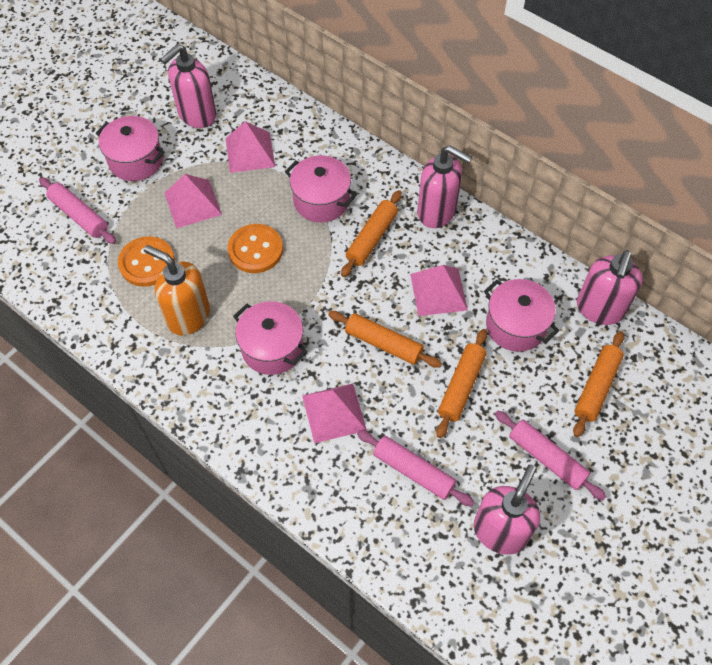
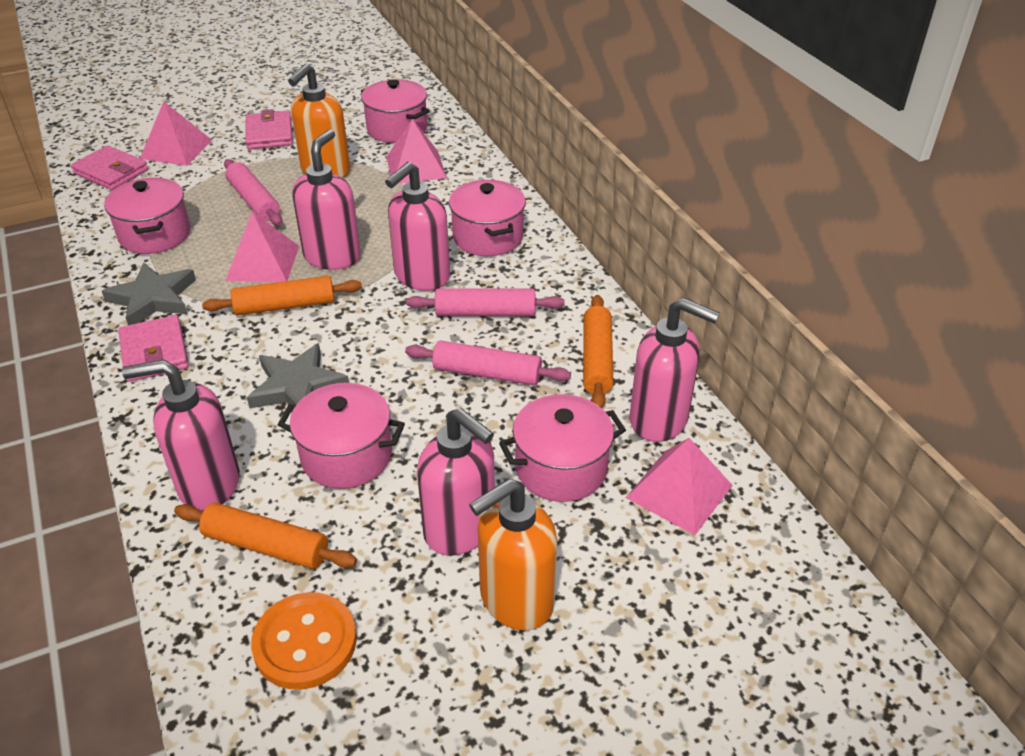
grey star: 0 -> 2
orange button: 2 -> 1
orange rolling pin: 4 -> 3
orange soap dispenser: 1 -> 2
pink pot: 4 -> 5
pink soap dispenser: 4 -> 5
pink wallet: 0 -> 3

